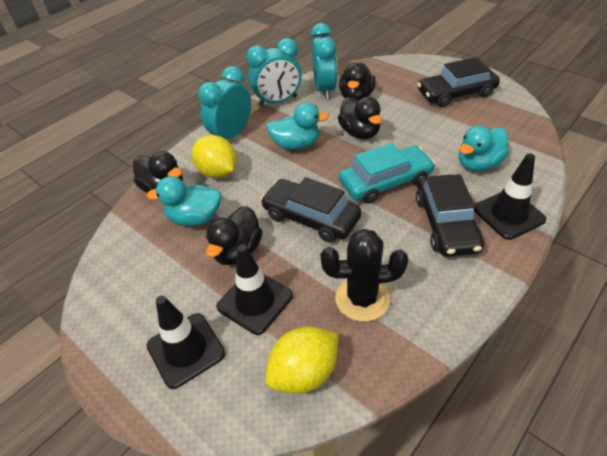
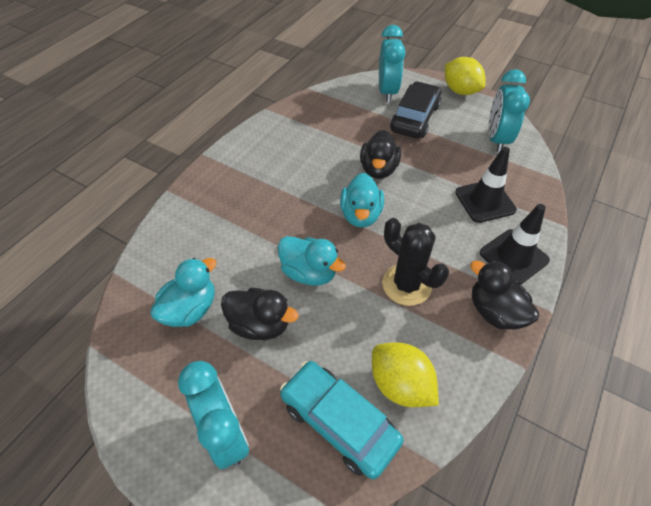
black car: 3 -> 1
black duck: 4 -> 3
black traffic cone: 3 -> 2

